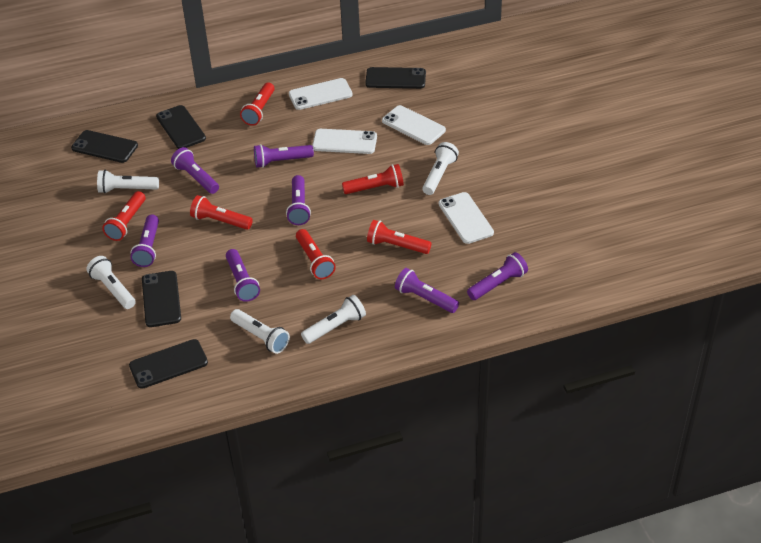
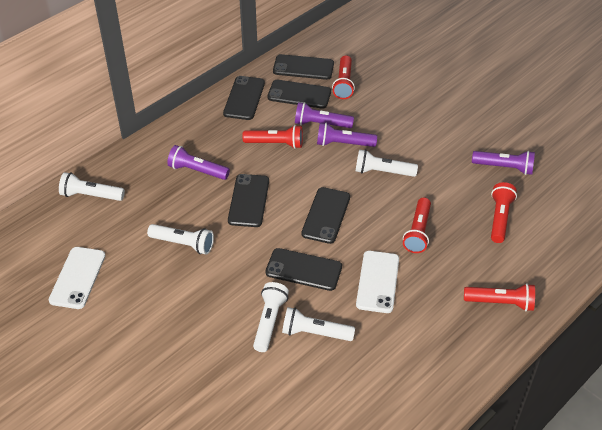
black phone: 5 -> 6
purple flashlight: 7 -> 4
red flashlight: 6 -> 5
white phone: 4 -> 2

